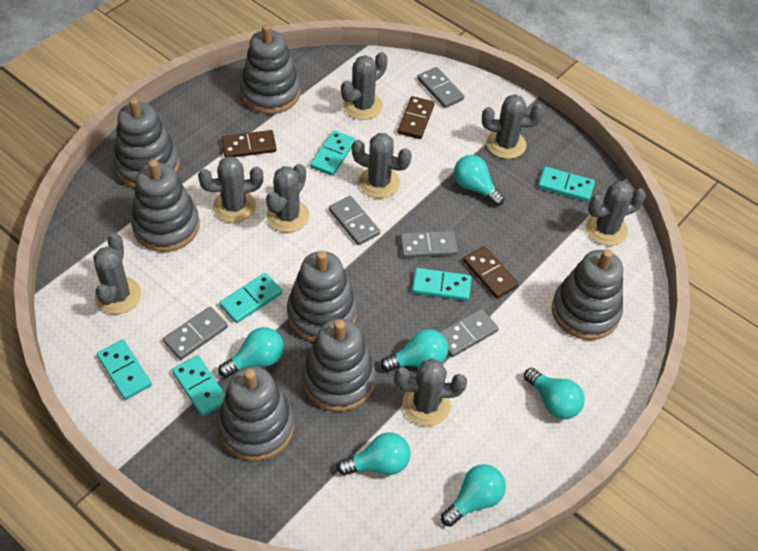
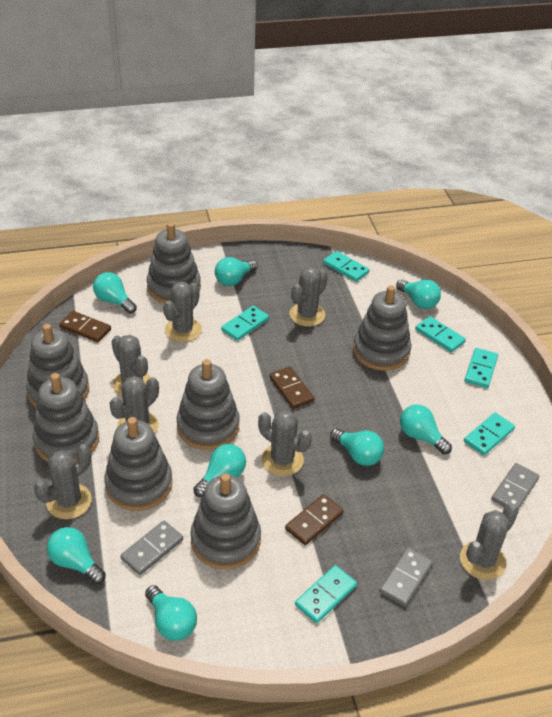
grey cactus: 8 -> 7
grey domino: 5 -> 3
turquoise light bulb: 6 -> 8

